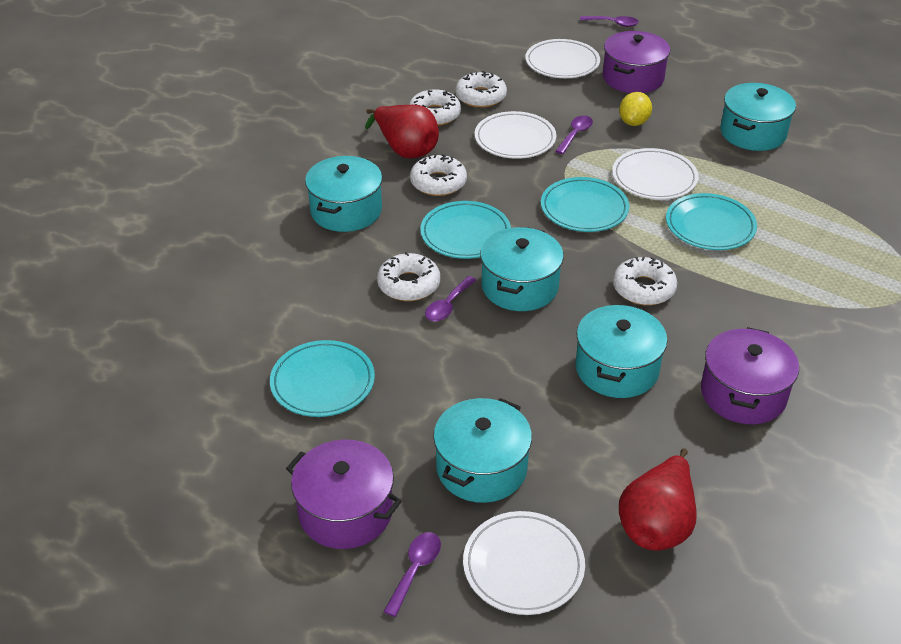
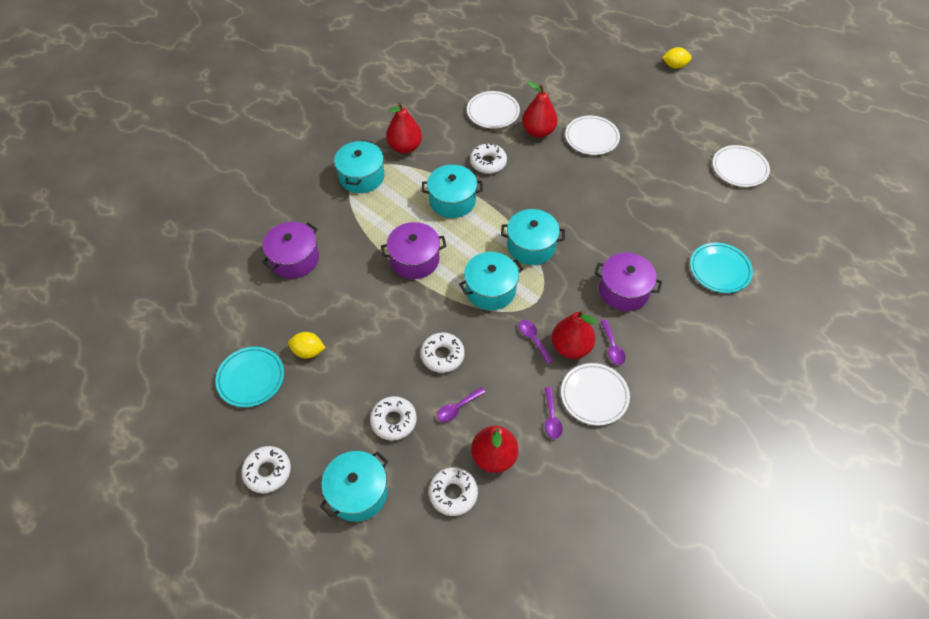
red pear: 2 -> 4
turquoise plate: 4 -> 2
yellow lemon: 1 -> 2

